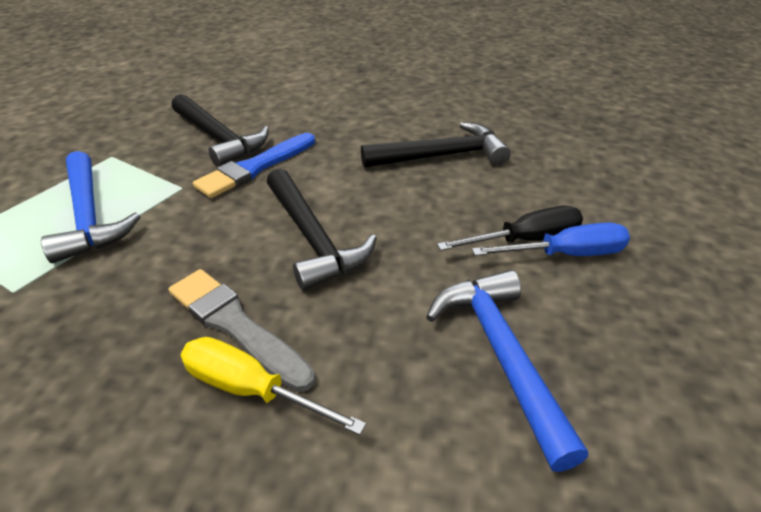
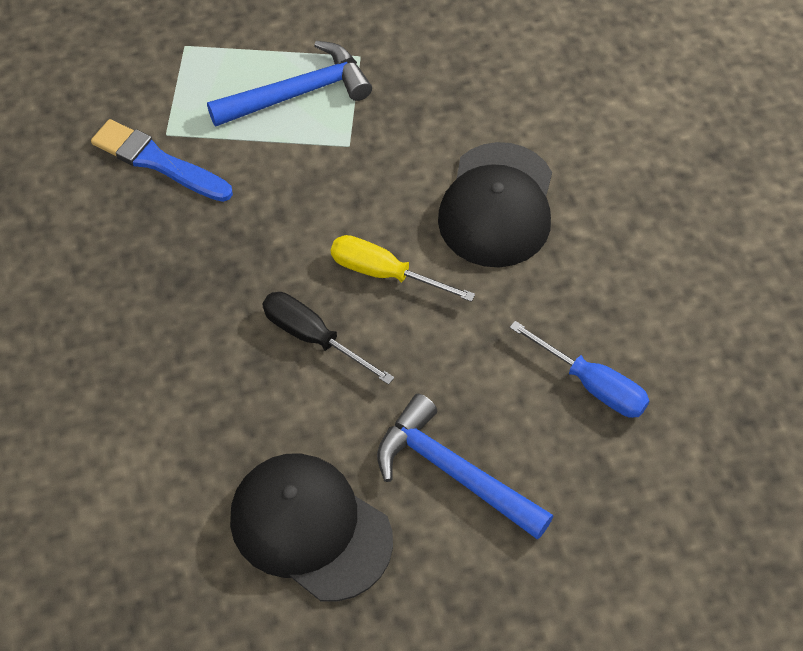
black cap: 0 -> 2
black hammer: 3 -> 0
grey brush: 1 -> 0

